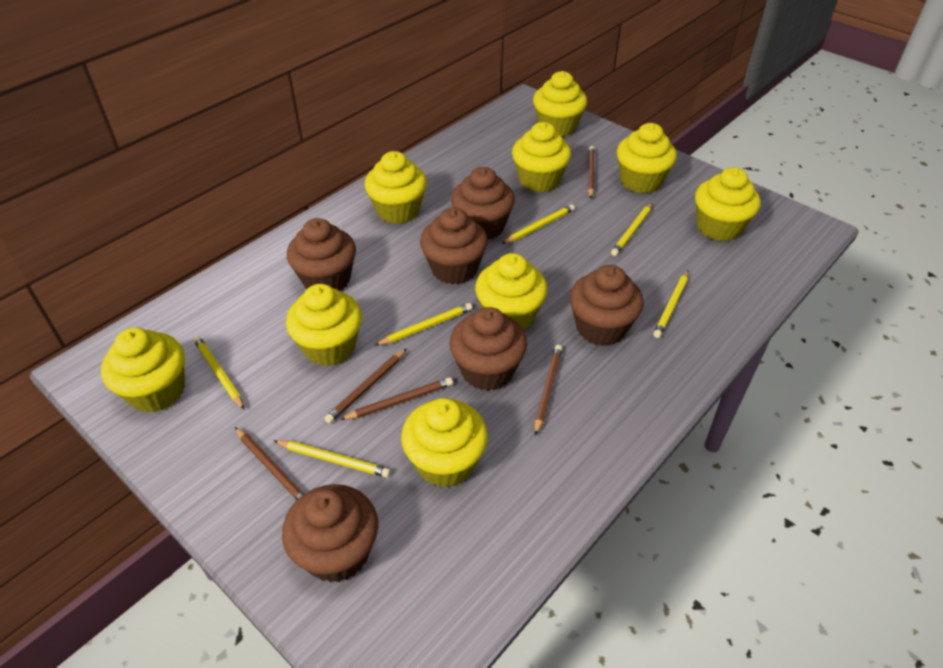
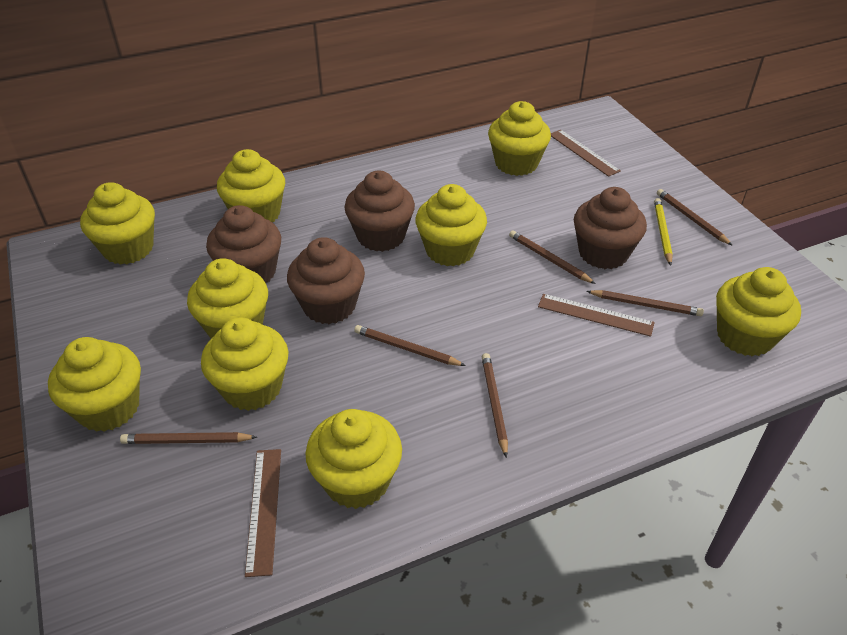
brown cupcake: 6 -> 4
brown pencil: 5 -> 6
brown ruler: 0 -> 3
yellow pencil: 6 -> 1

